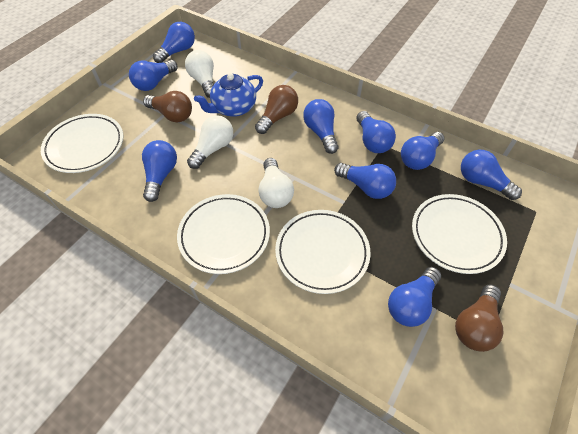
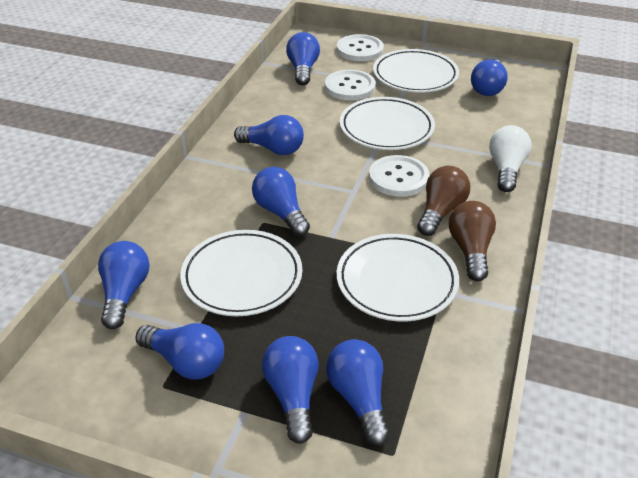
blue light bulb: 9 -> 8
blue teapot: 1 -> 0
brown light bulb: 3 -> 2
white button: 0 -> 3
white light bulb: 3 -> 1

